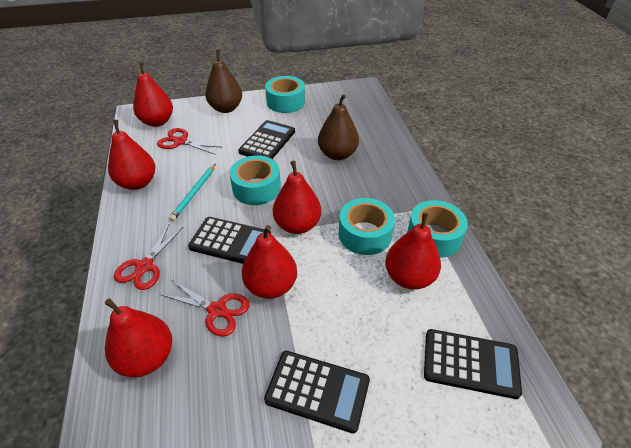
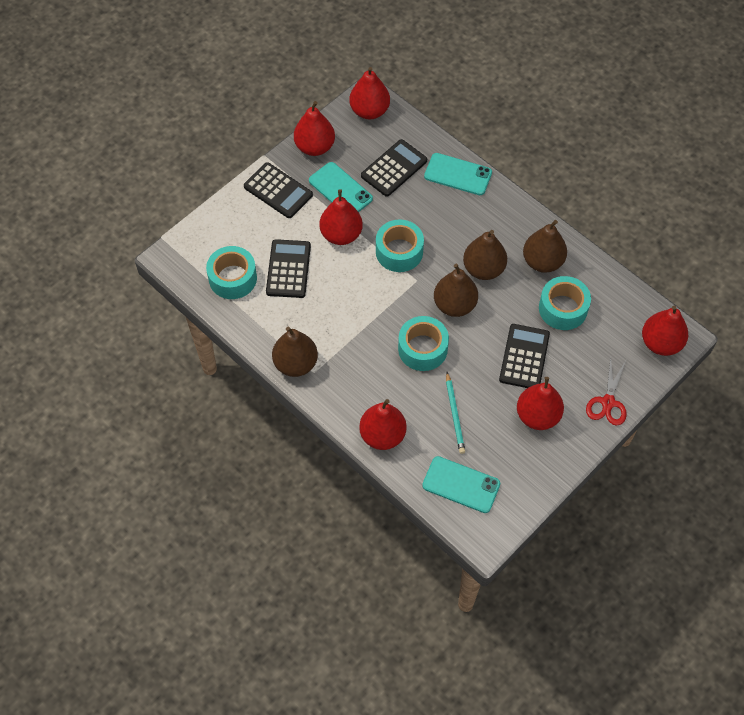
brown pear: 2 -> 4
red scissors: 3 -> 1
turquoise phone: 0 -> 3

